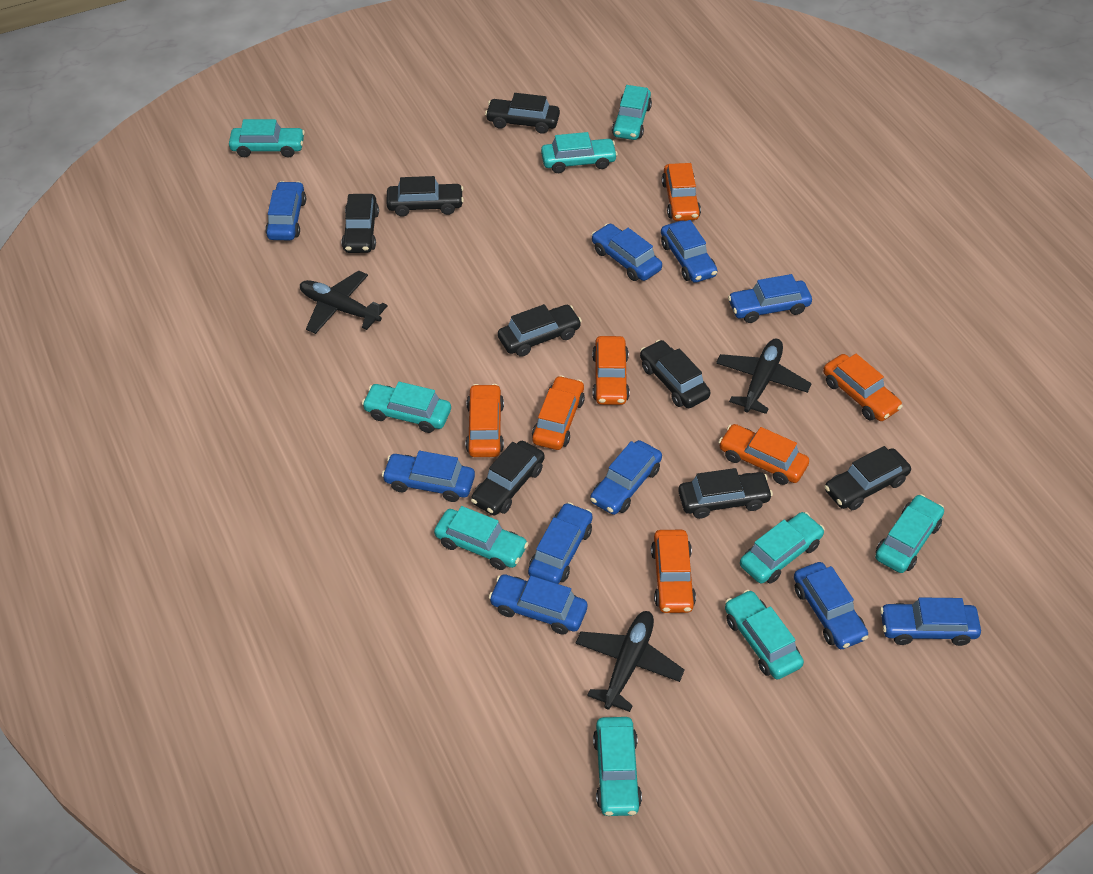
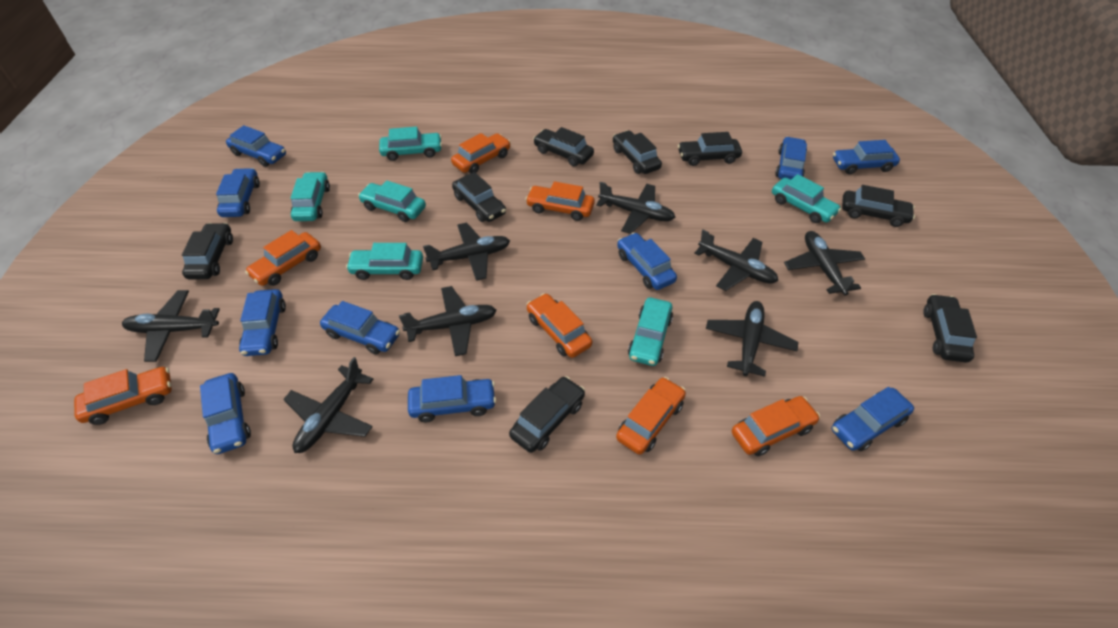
black plane: 3 -> 8
turquoise car: 9 -> 6

